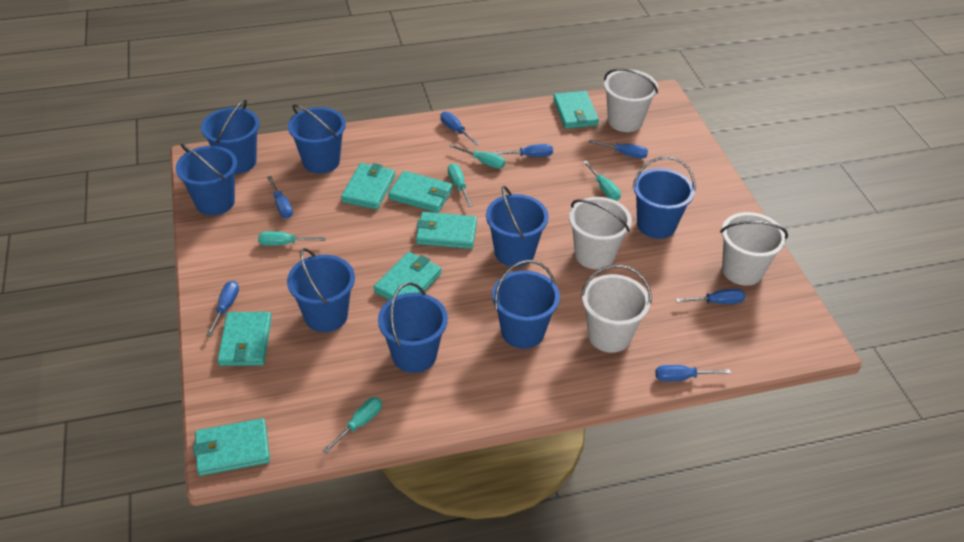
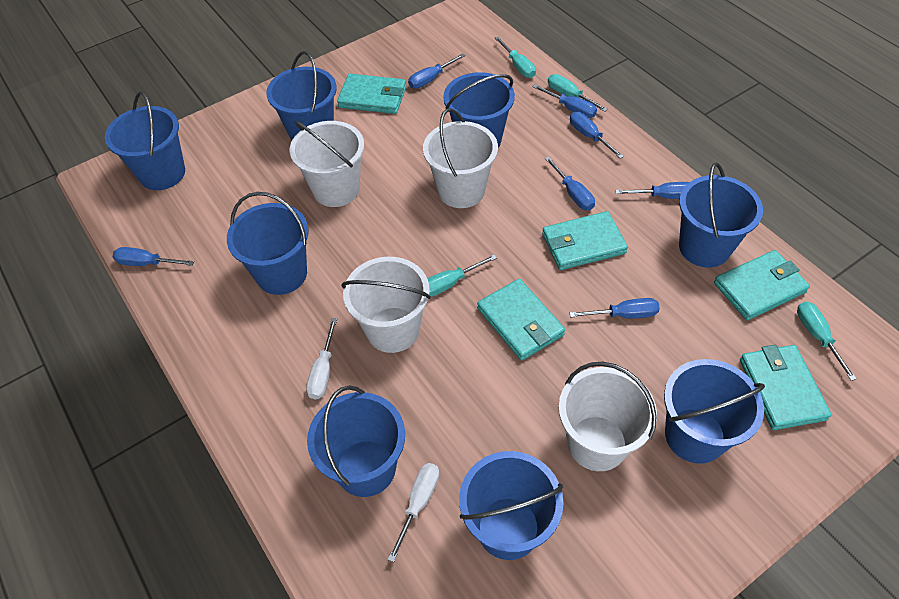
turquoise screwdriver: 5 -> 4
turquoise wallet: 7 -> 5
white screwdriver: 0 -> 2

